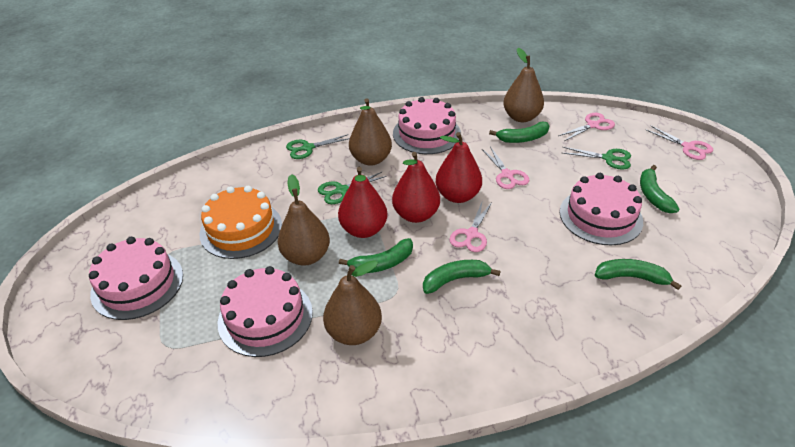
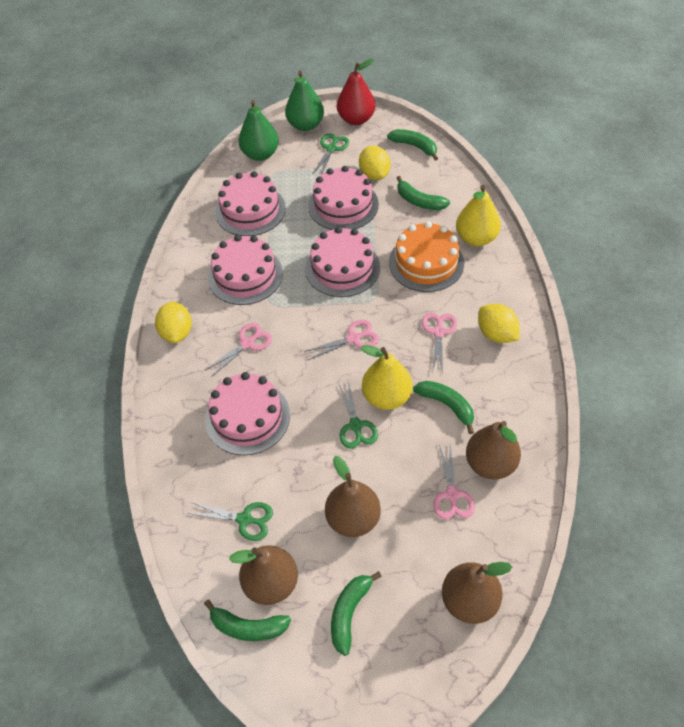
green pear: 0 -> 2
pink cake: 4 -> 5
red pear: 3 -> 1
yellow lemon: 0 -> 3
yellow pear: 0 -> 2

